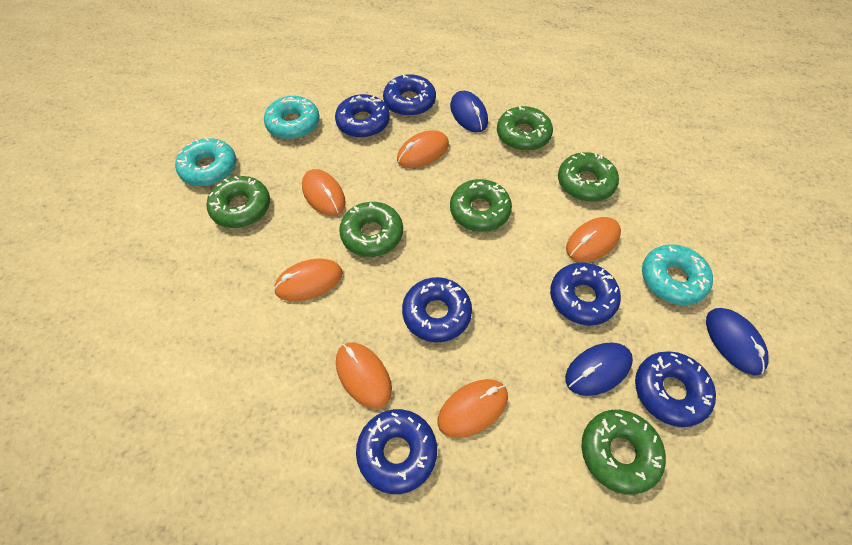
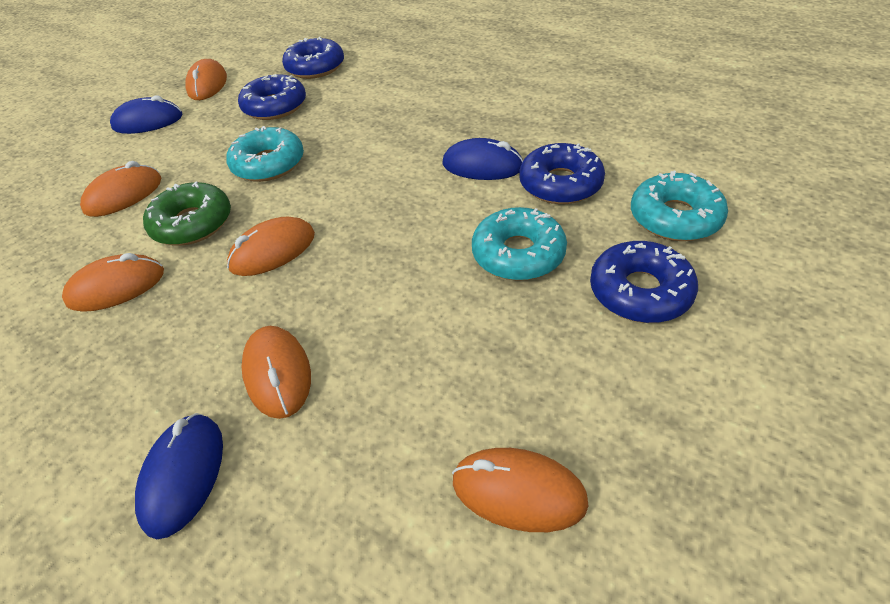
blue donut: 6 -> 4
green donut: 6 -> 1

